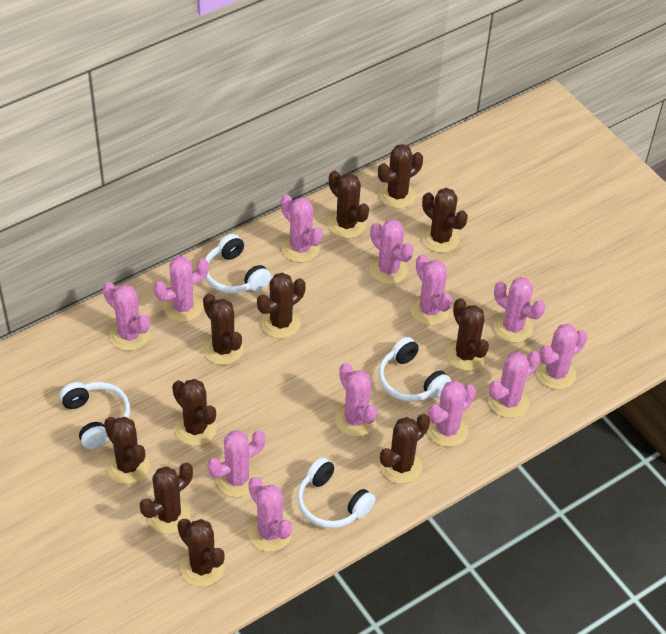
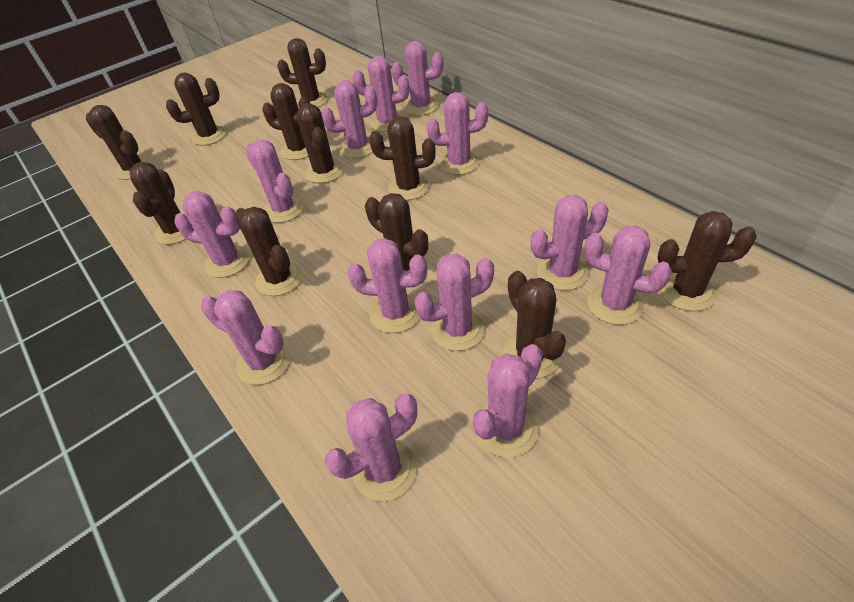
pink cactus: 12 -> 13
white headphones: 4 -> 0

